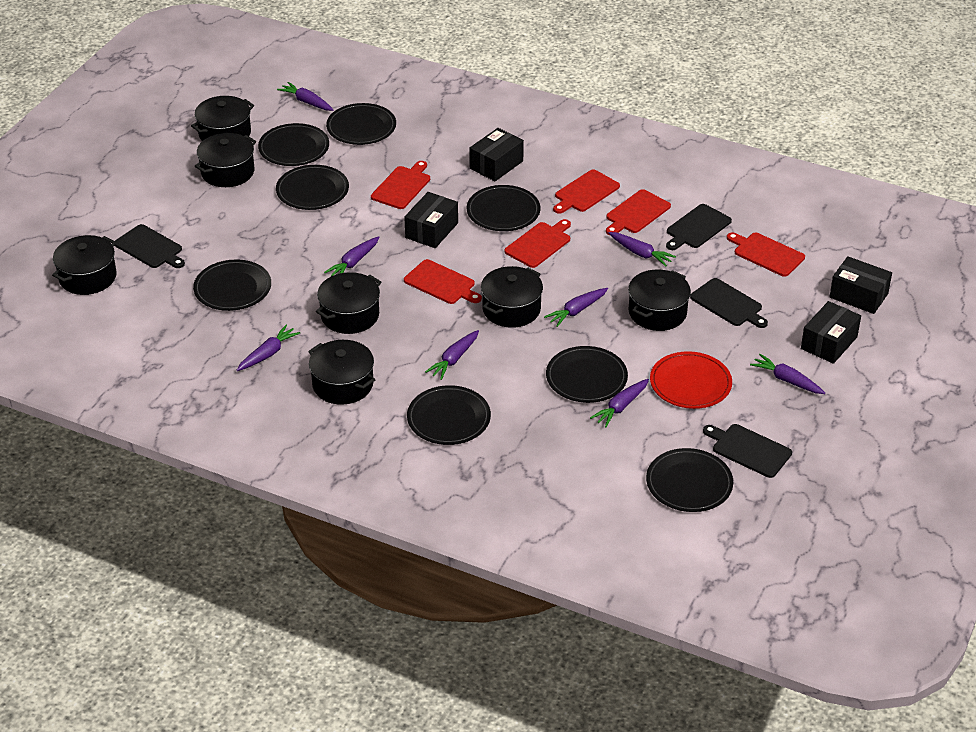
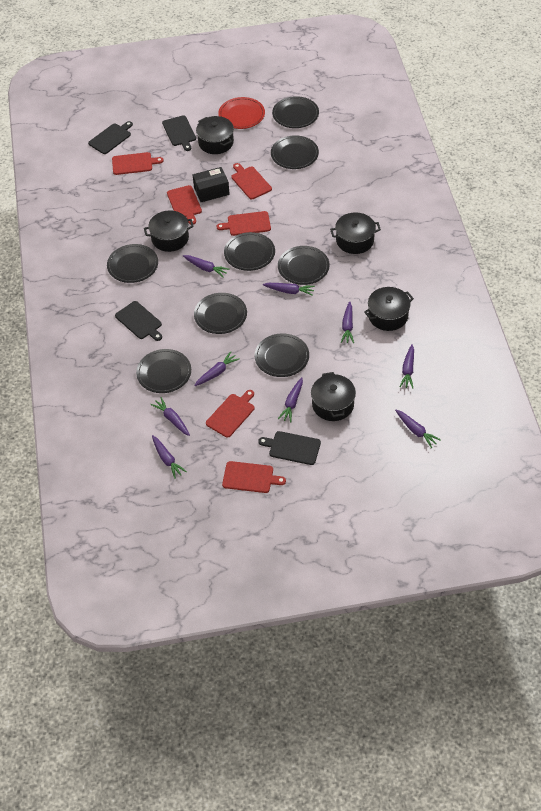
black box: 4 -> 1
black pot: 7 -> 5
purple carrot: 8 -> 9

